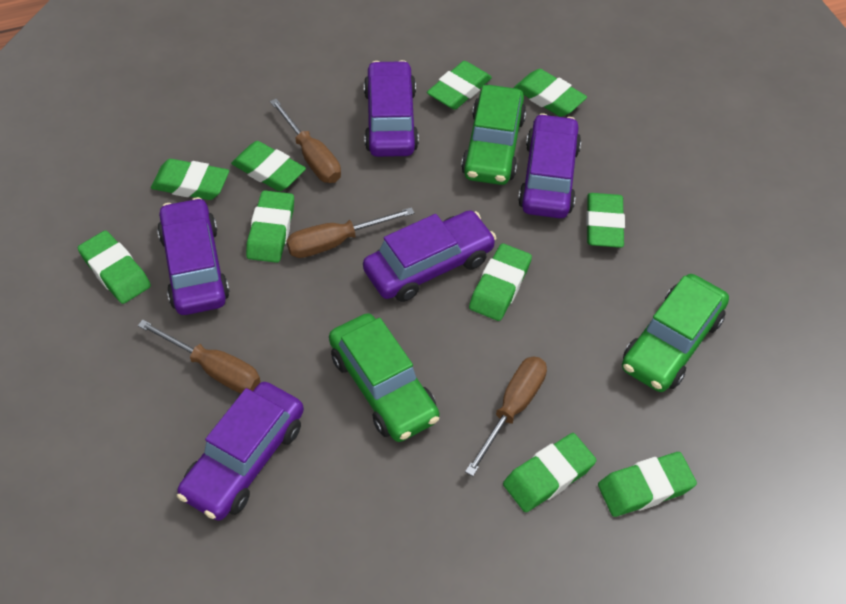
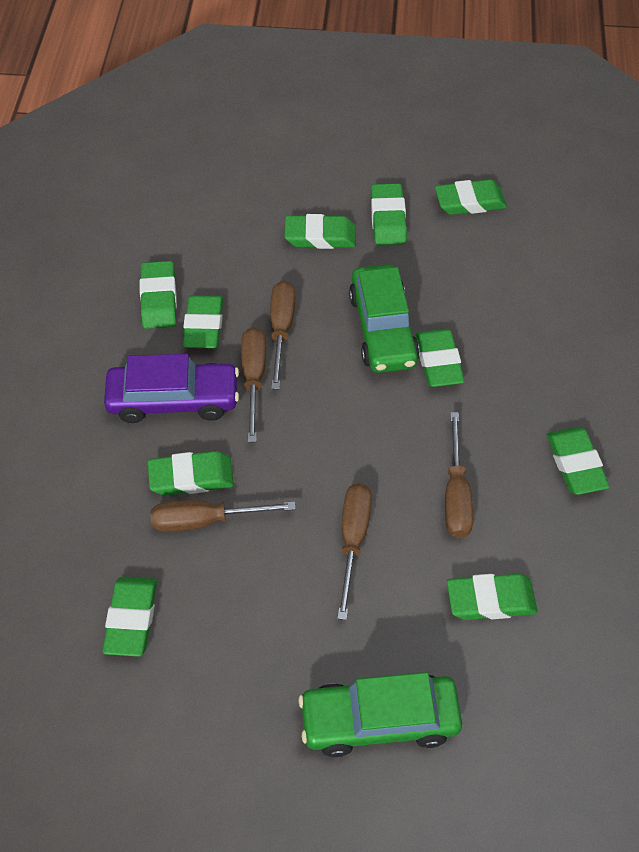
brown screwdriver: 4 -> 5
green car: 3 -> 2
purple car: 5 -> 1

